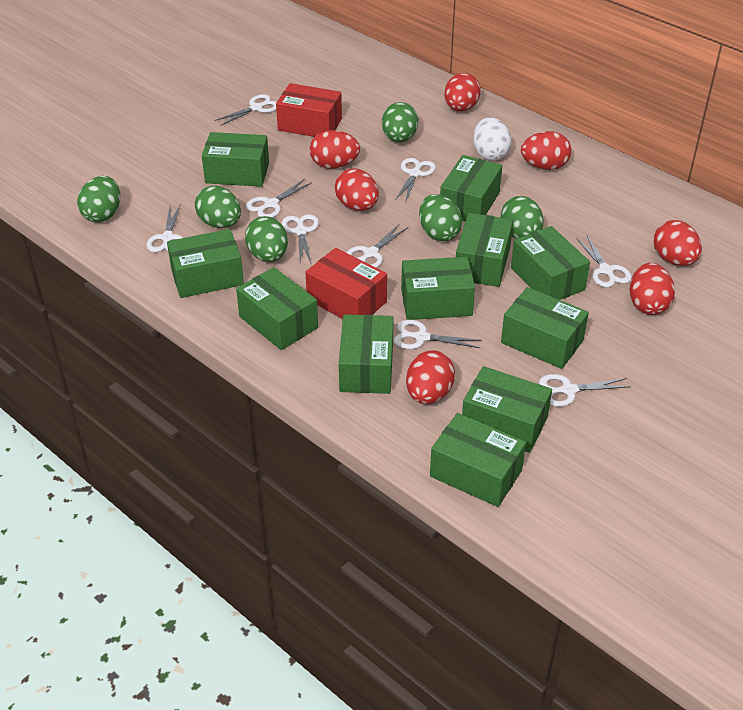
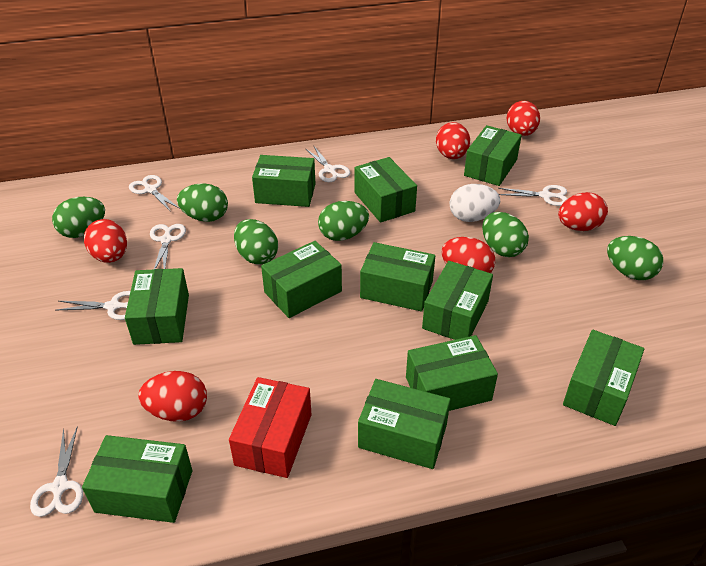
red box: 2 -> 1
red egg: 7 -> 6
white scissors: 9 -> 6

